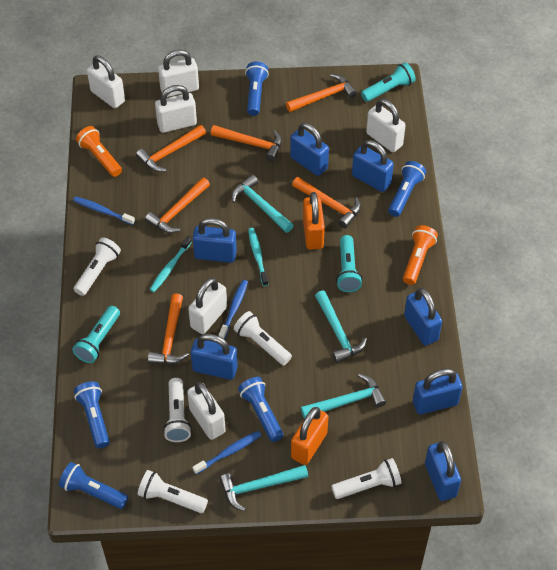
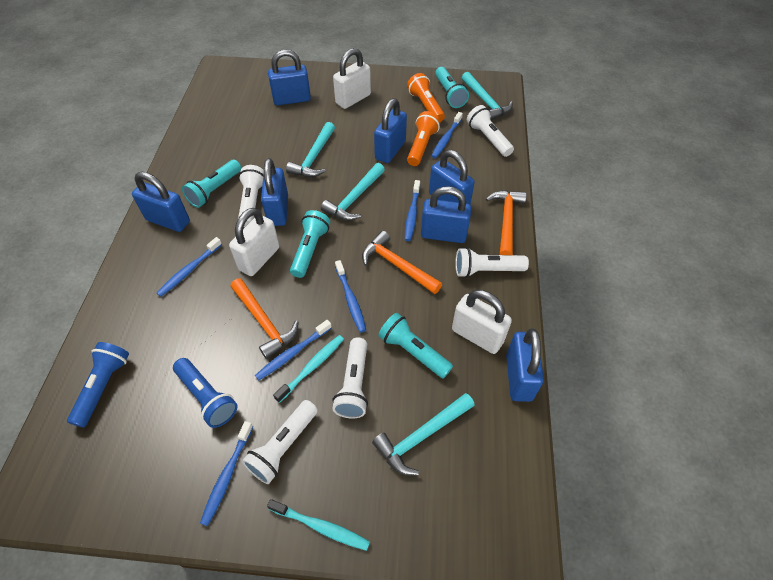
blue flashlight: 5 -> 2
blue toothbrush: 3 -> 6
orange hammer: 6 -> 3
orange padlock: 2 -> 0
turquoise flashlight: 3 -> 4
white padlock: 6 -> 3

